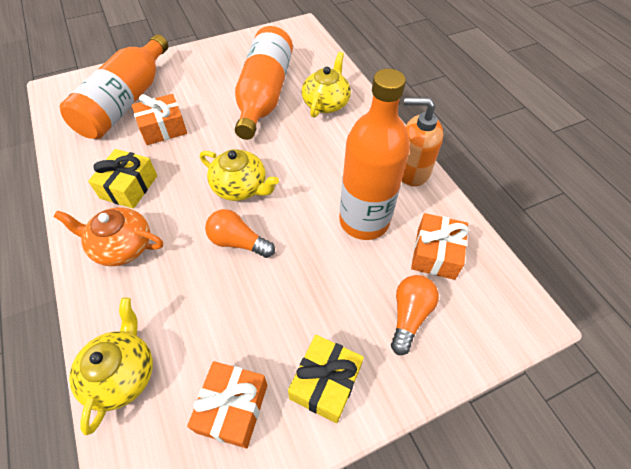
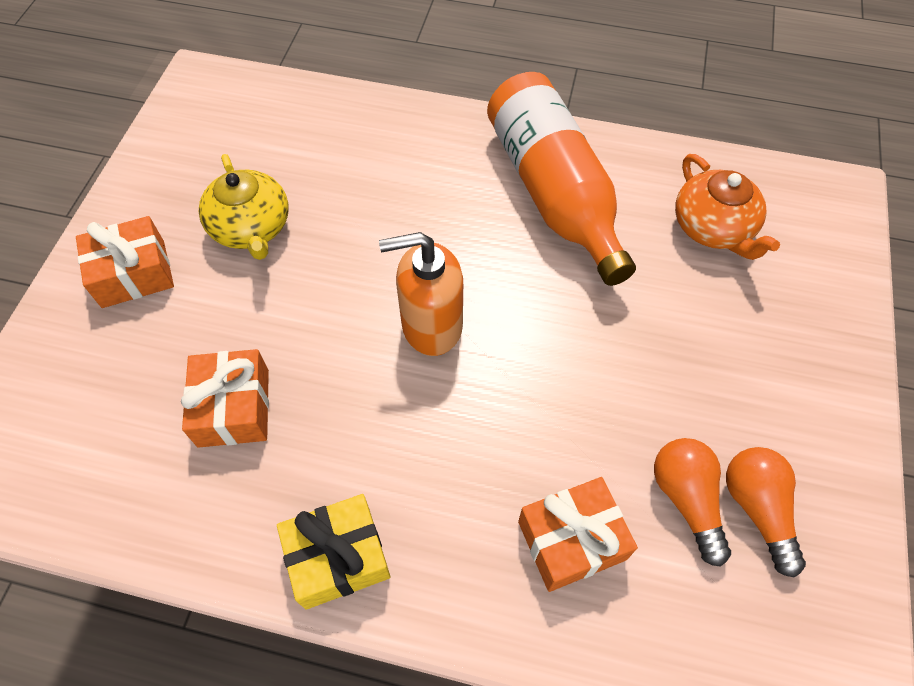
orange bottle: 3 -> 1
yellow gift: 2 -> 1
yellow teapot: 3 -> 1

